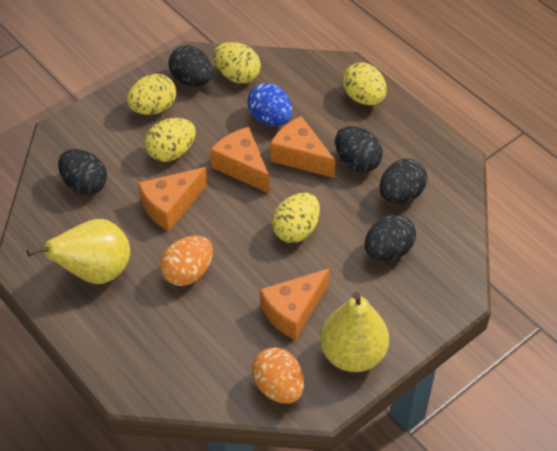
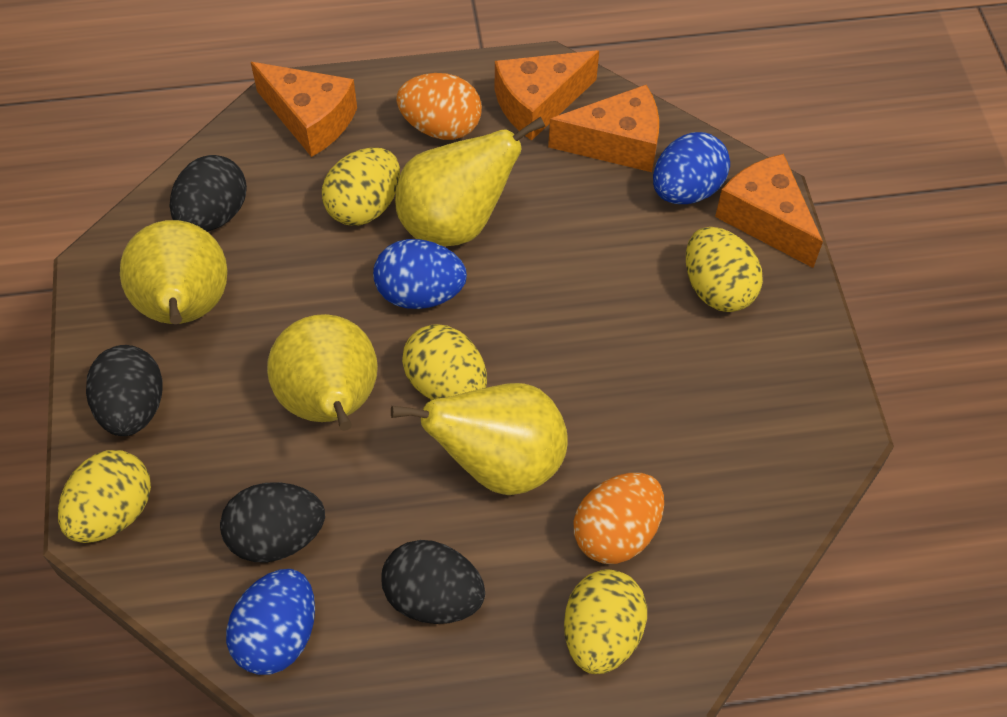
black egg: 5 -> 4
blue egg: 1 -> 3
yellow pear: 2 -> 4

